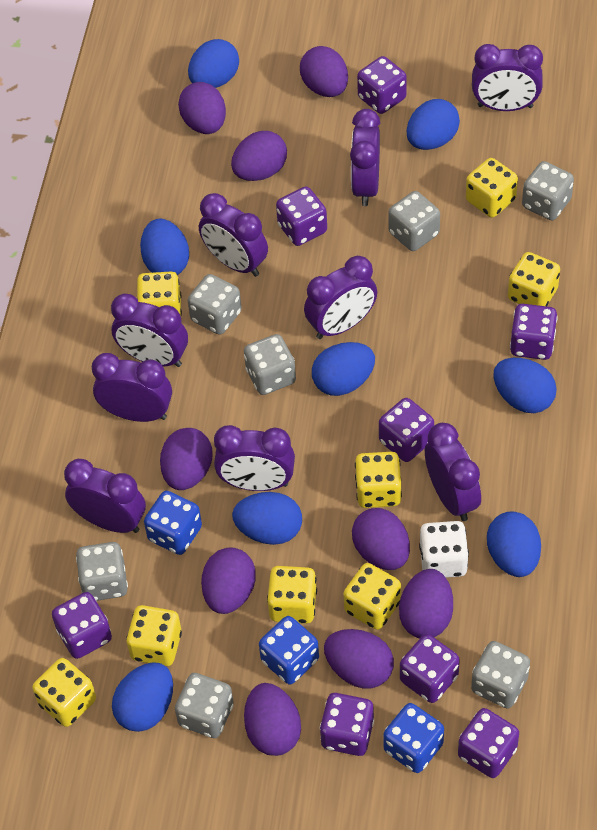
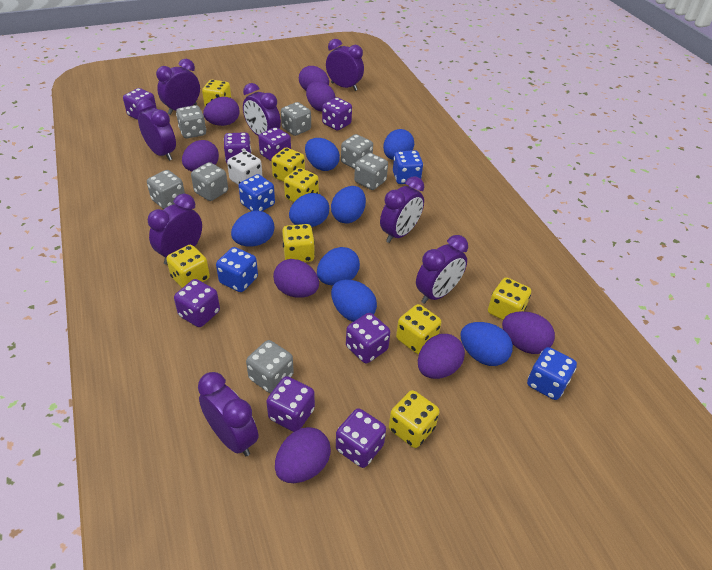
blue dice: 3 -> 4
purple clock: 9 -> 8
purple egg: 9 -> 8

